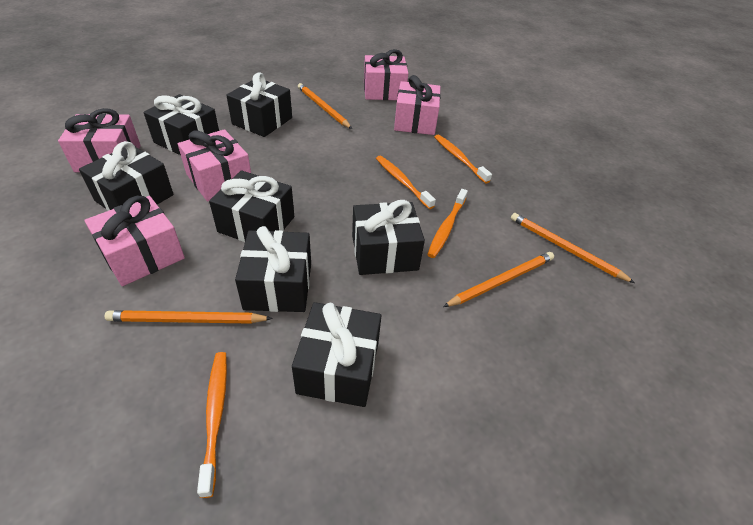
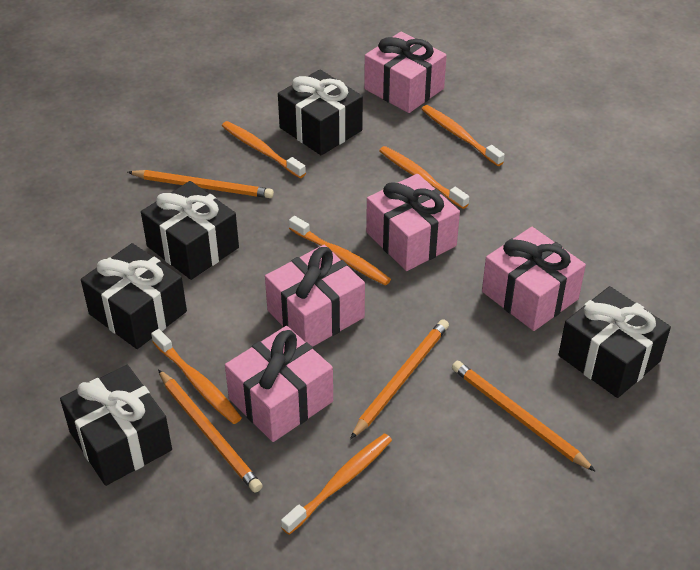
black gift: 7 -> 5
orange toothbrush: 4 -> 6

